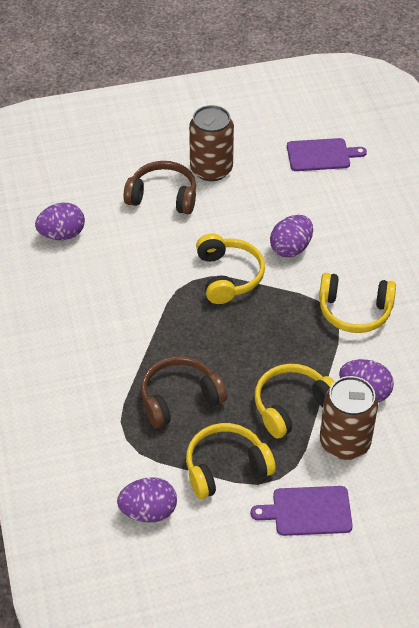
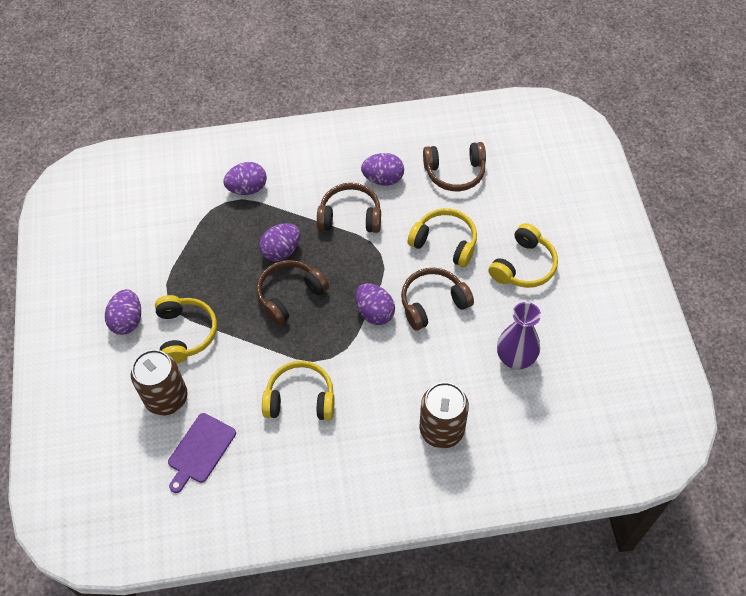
brown headphones: 2 -> 4
purple cutting board: 2 -> 1
purple egg: 4 -> 5
purple vase: 0 -> 1

